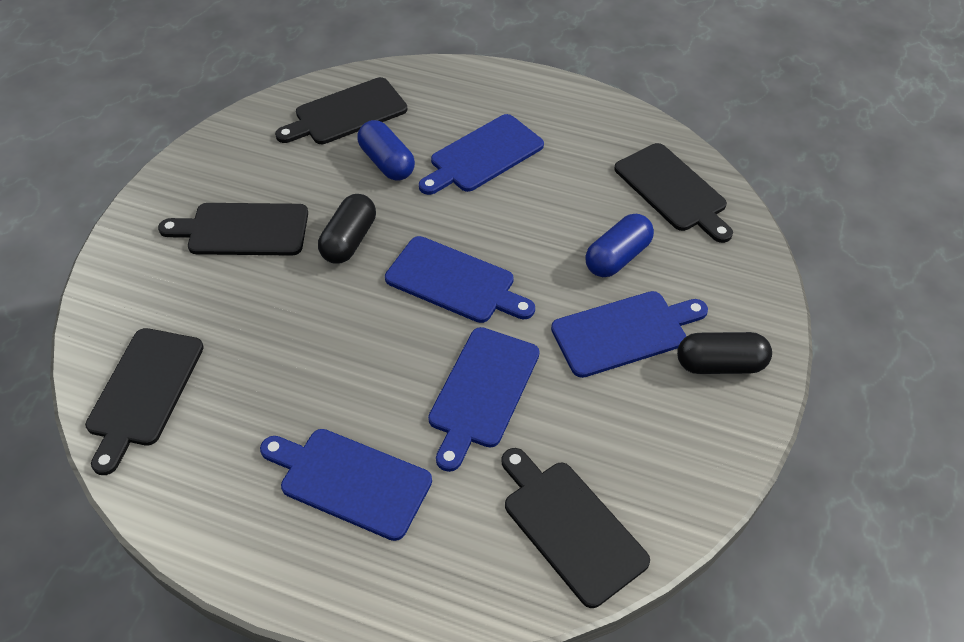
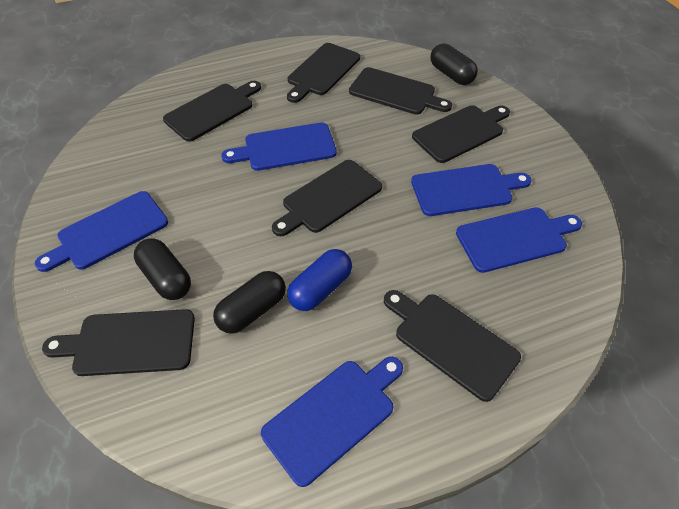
black capsule: 2 -> 3
black cutting board: 5 -> 7
blue capsule: 2 -> 1

